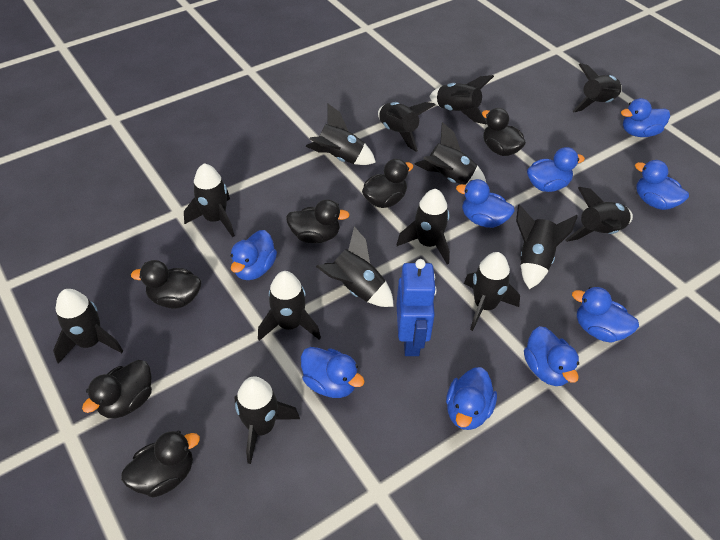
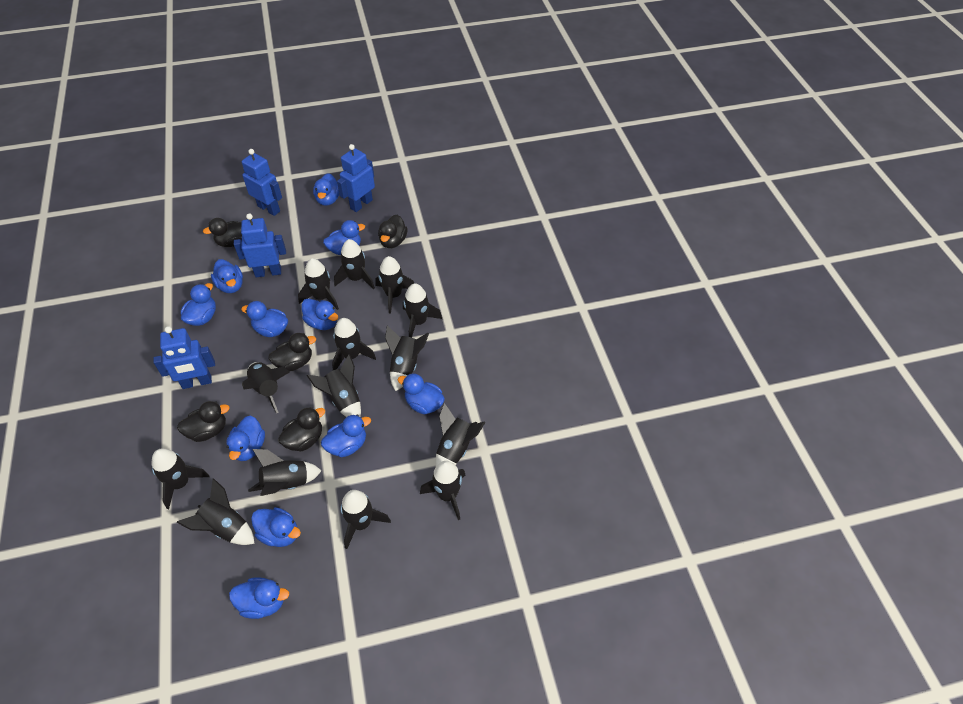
black duck: 6 -> 5
blue duck: 9 -> 11
blue robot: 1 -> 4

